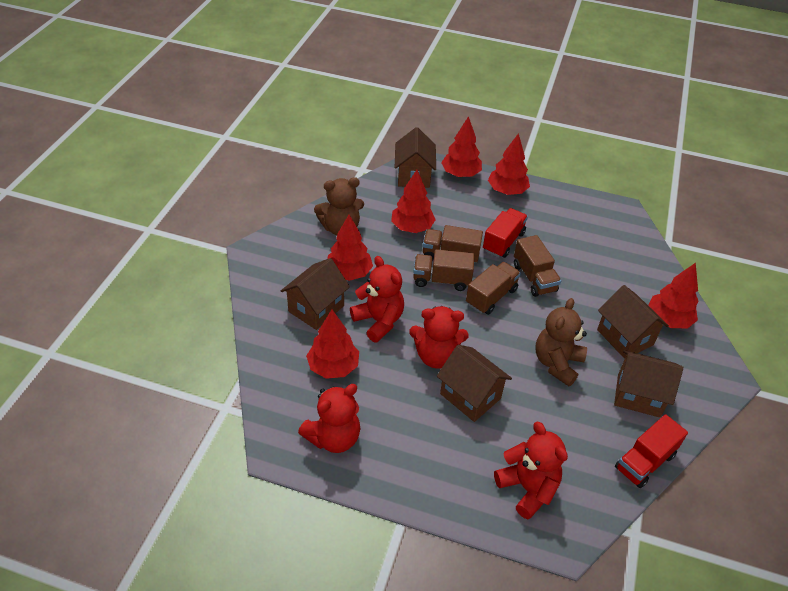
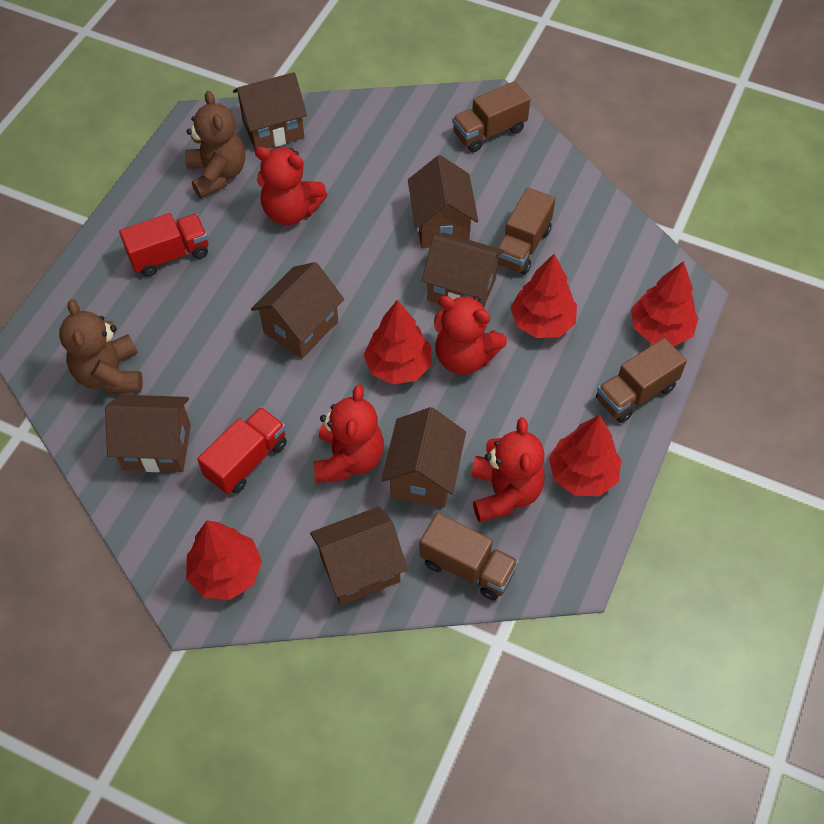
brown house: 5 -> 7
red tree: 6 -> 5

